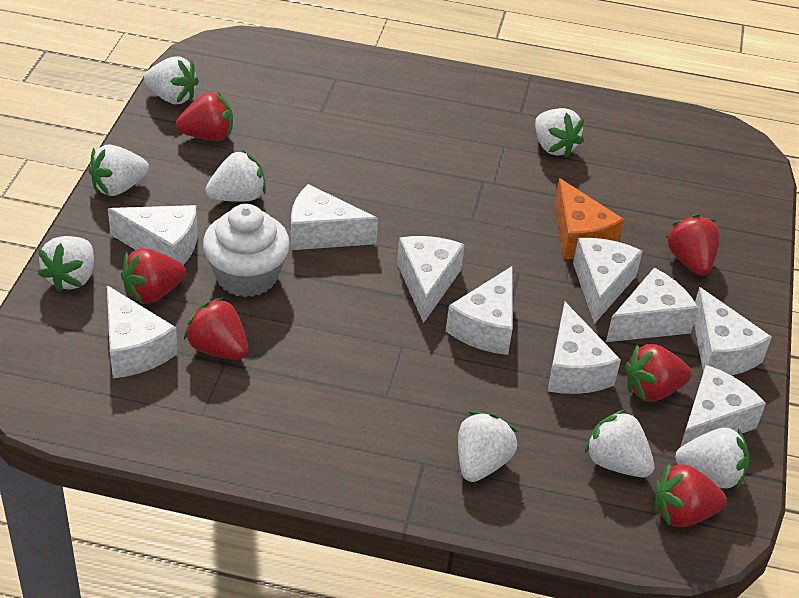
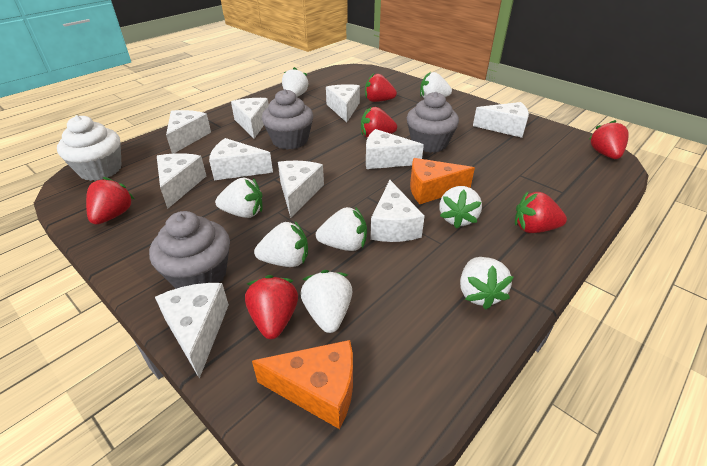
grey cupcake: 0 -> 3
orange cheese: 1 -> 2

